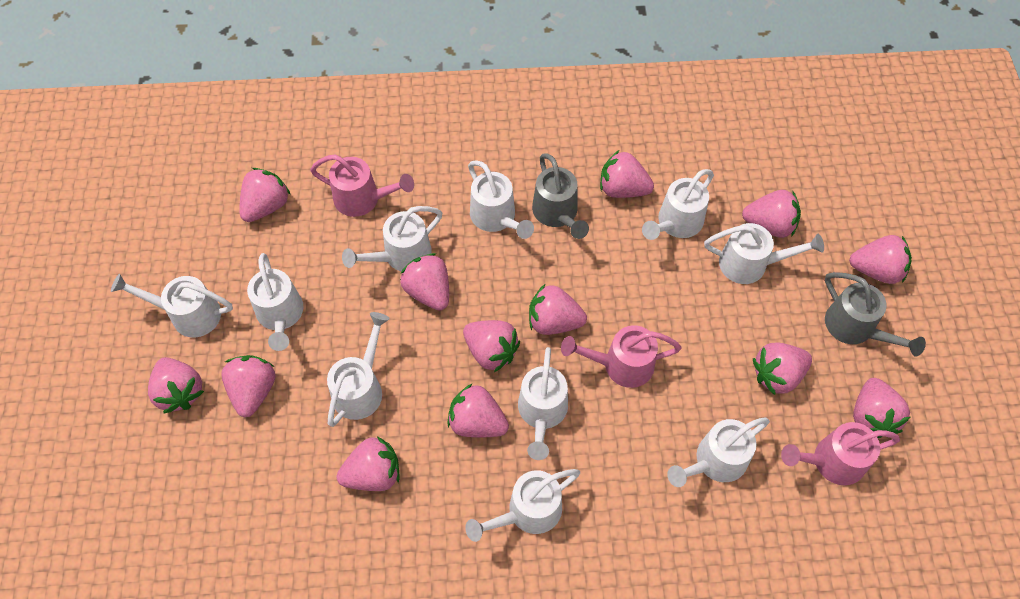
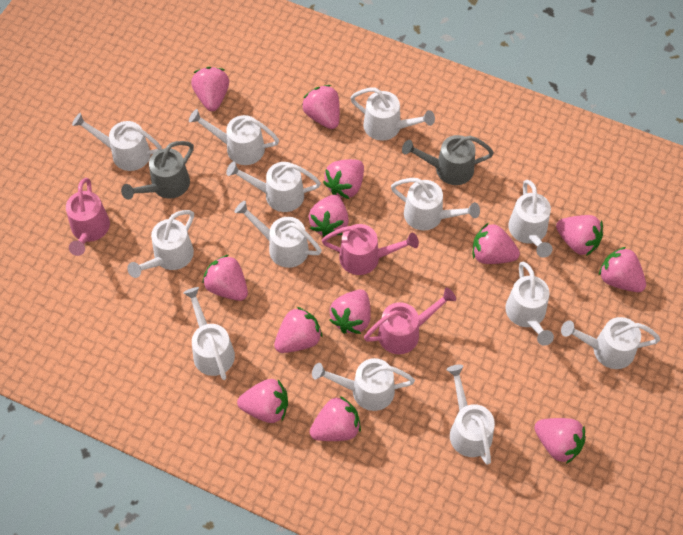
white watering can: 10 -> 13

